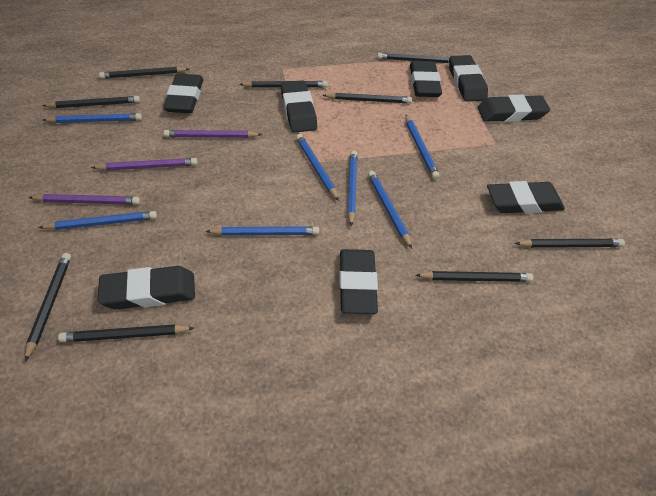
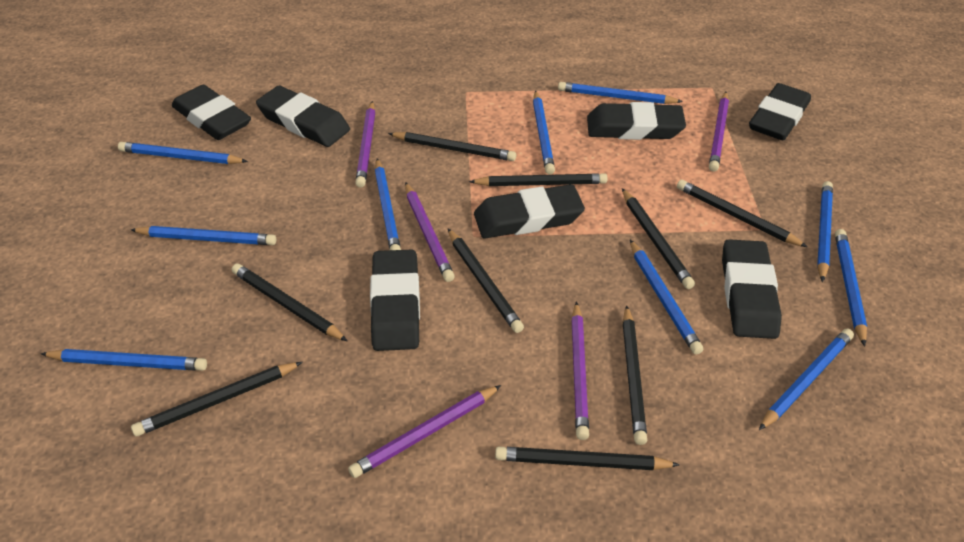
black eraser: 8 -> 7
blue pencil: 7 -> 10
purple pencil: 3 -> 5

